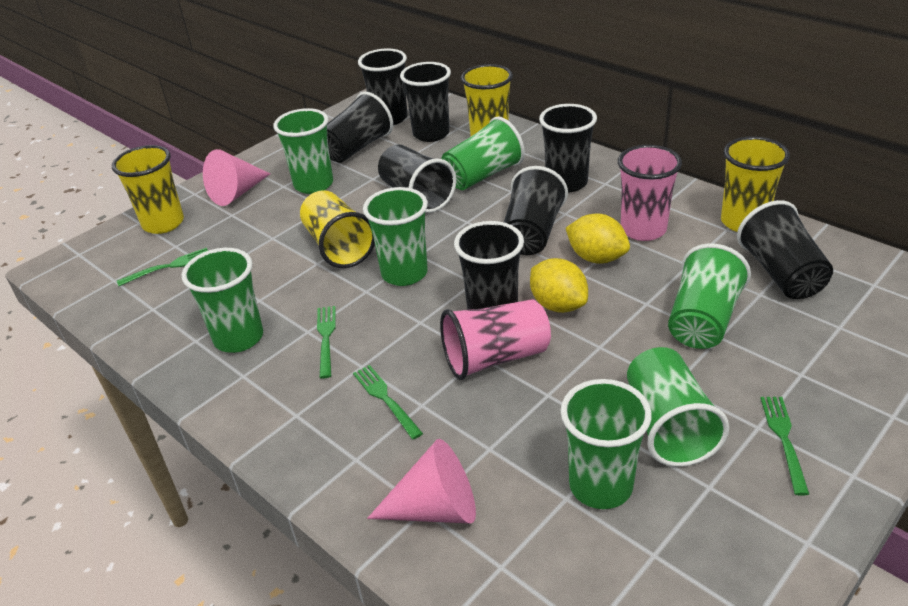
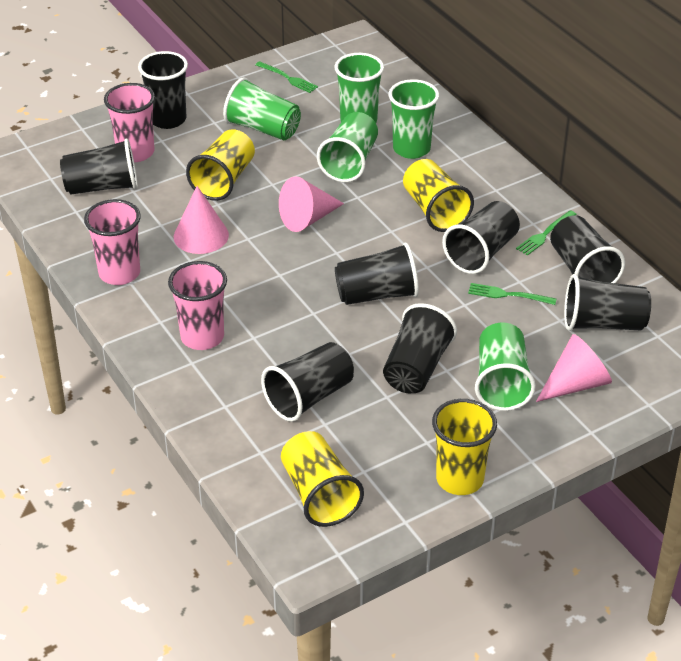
green cup: 7 -> 5
green fork: 4 -> 3
pink cone: 2 -> 3
pink cup: 2 -> 3
yellow lemon: 2 -> 0

